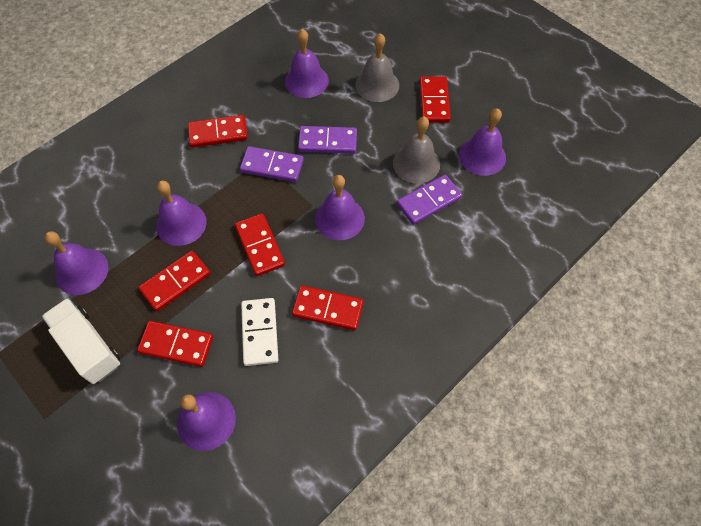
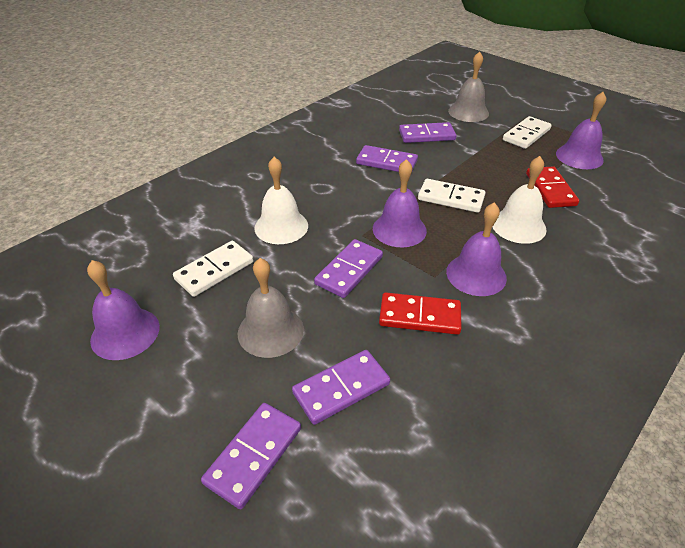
purple bell: 6 -> 4
purple domino: 3 -> 5
red domino: 6 -> 2
white bell: 0 -> 2
white domino: 1 -> 3
white truck: 1 -> 0

